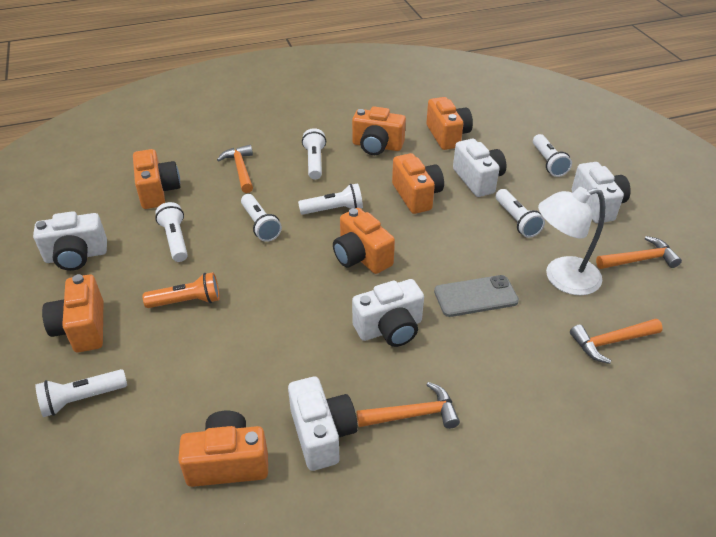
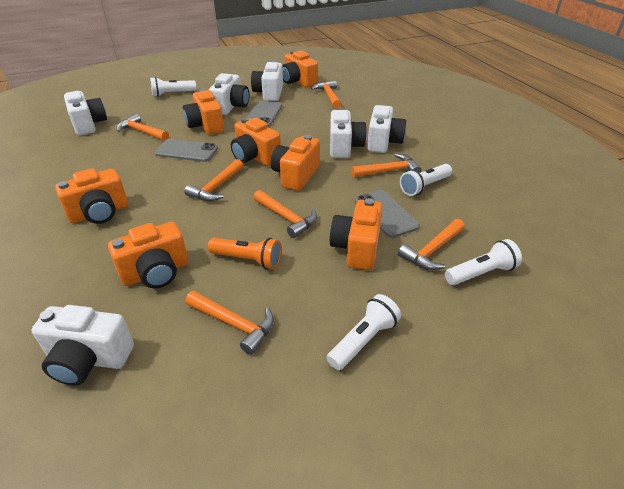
grey phone: 1 -> 3
orange hammer: 4 -> 7
white camera: 5 -> 6
white flashlight: 7 -> 4
white lamp: 1 -> 0

